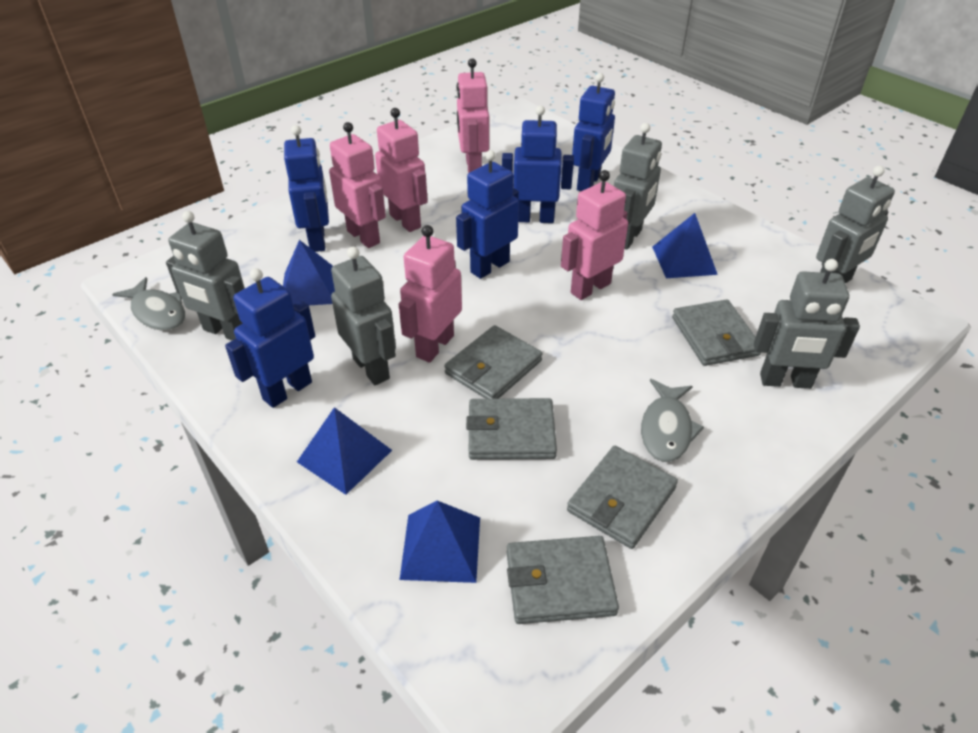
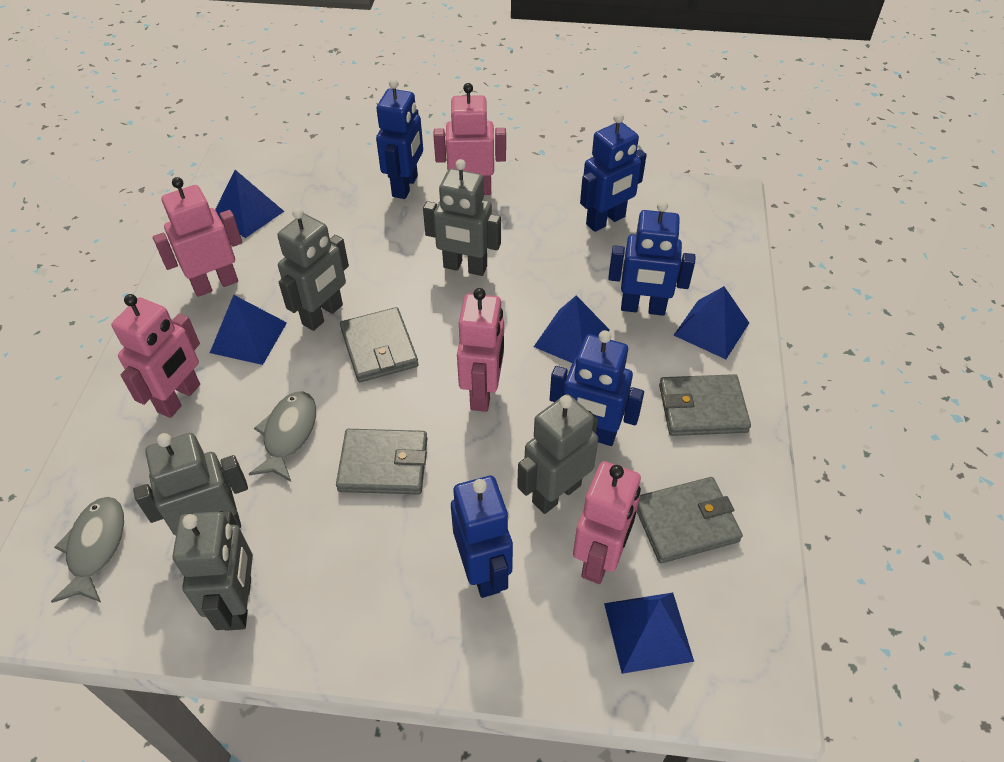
blue pyramid: 4 -> 5
grey wallet: 5 -> 4

